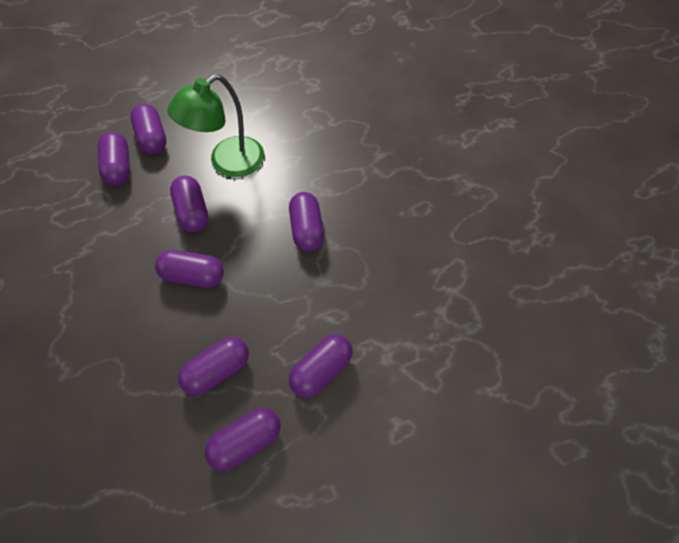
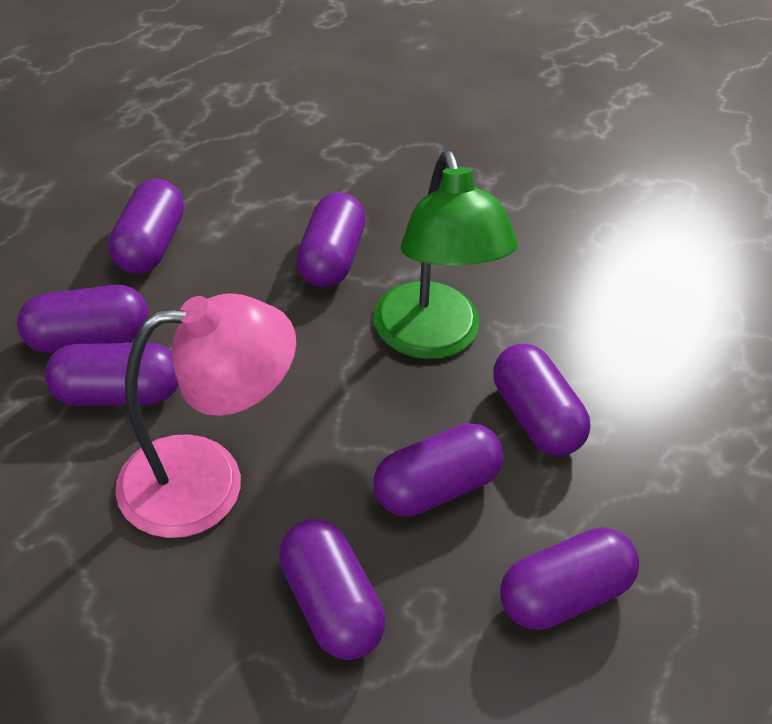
pink lamp: 0 -> 1

